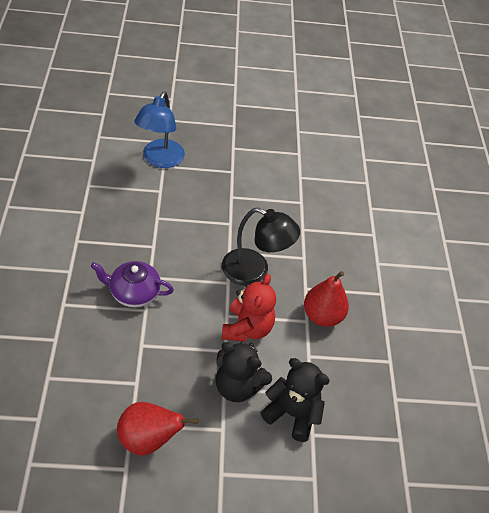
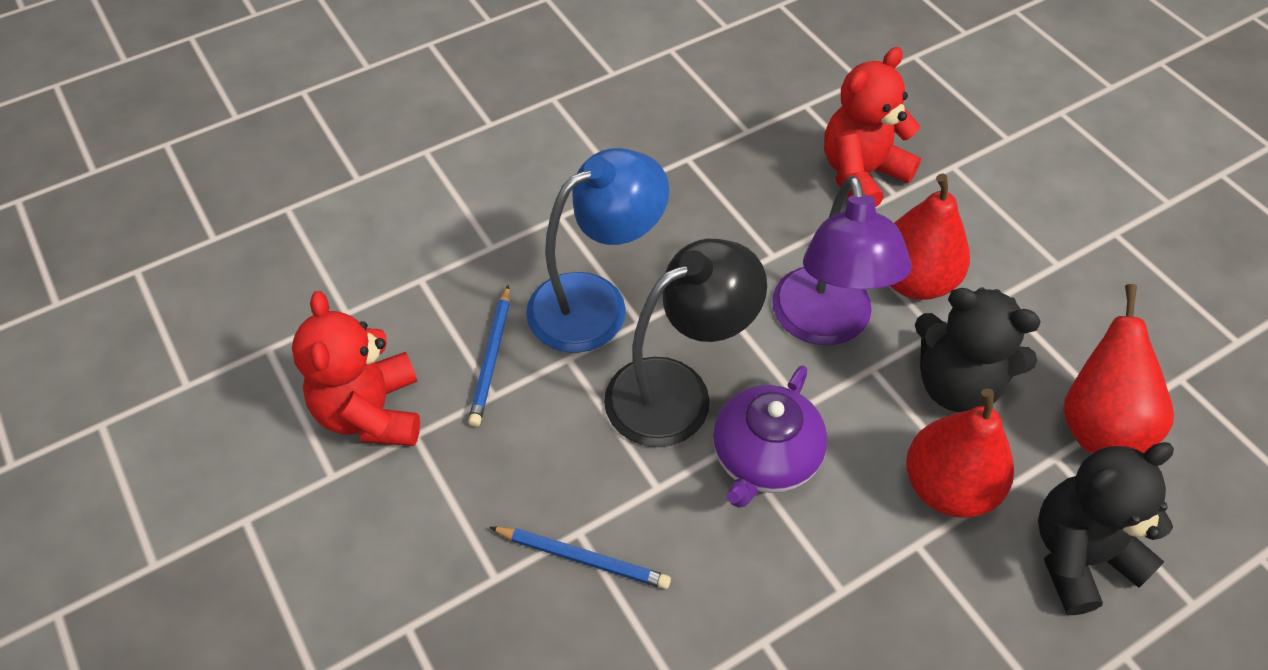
blue pencil: 0 -> 2
purple lamp: 0 -> 1
red pear: 2 -> 3
red teddy bear: 1 -> 2

